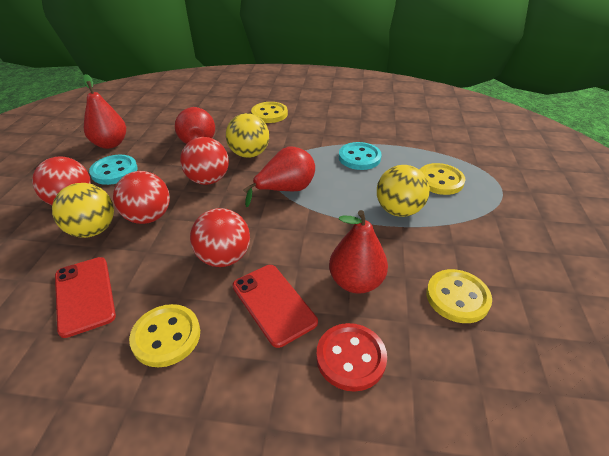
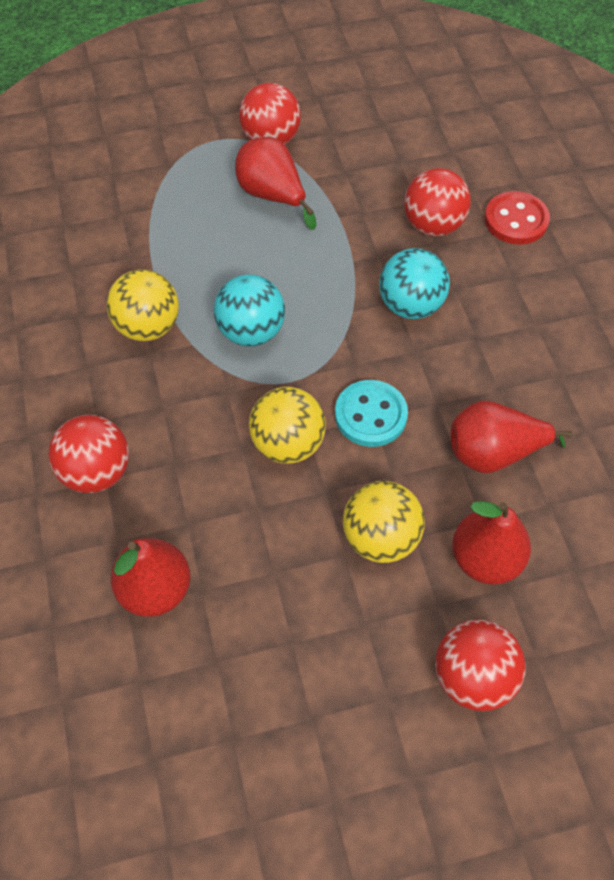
red phone: 2 -> 0
turquoise ball: 0 -> 2
turquoise button: 2 -> 1
yellow button: 4 -> 0

